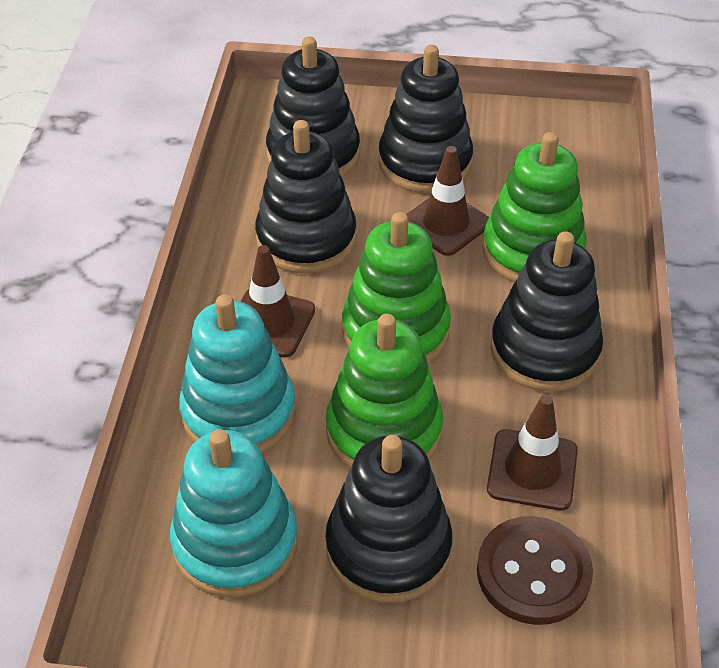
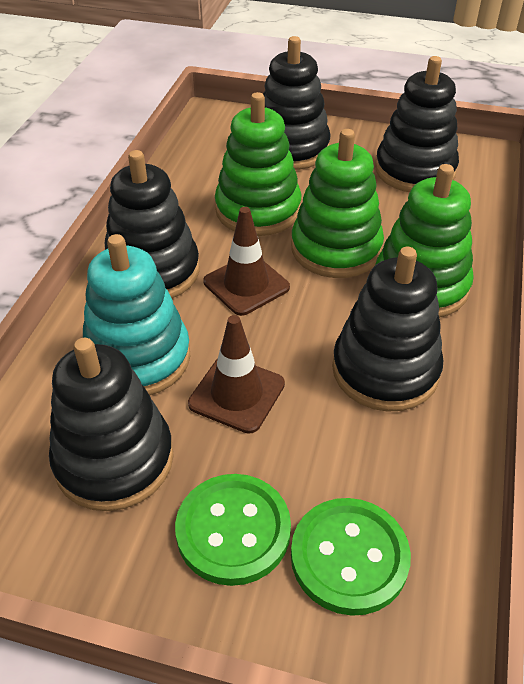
brown button: 1 -> 0
brown traffic cone: 3 -> 2
green button: 0 -> 2
turquoise stacking toy: 2 -> 1

